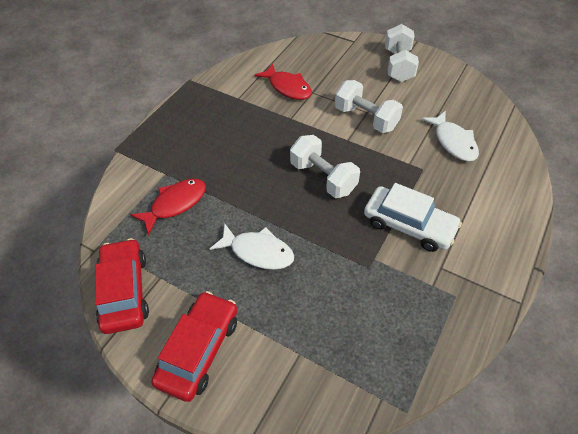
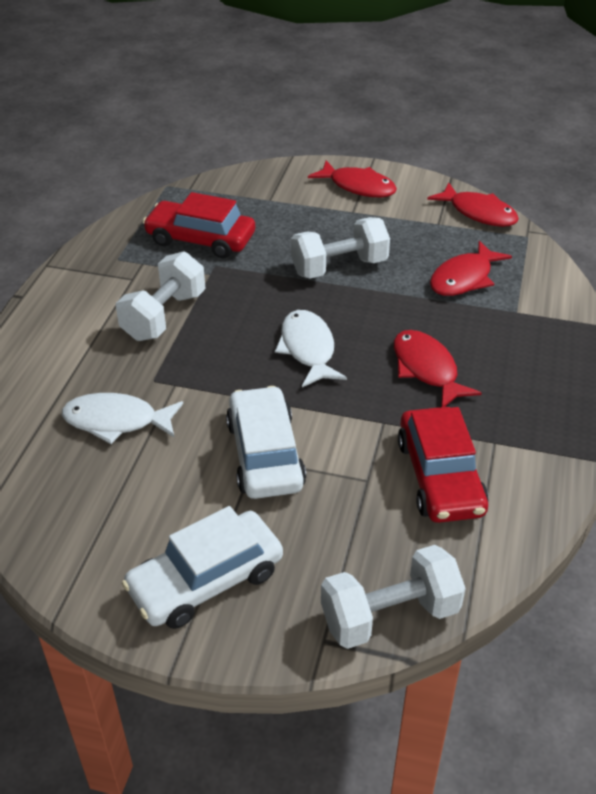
red fish: 2 -> 4
white car: 1 -> 2

